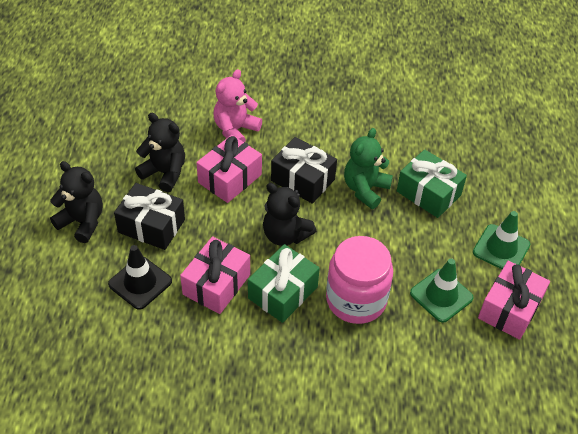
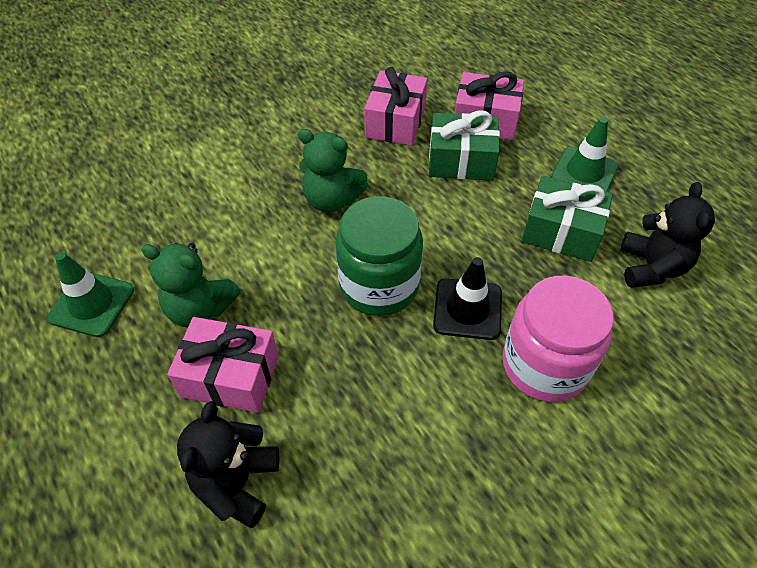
black gift: 2 -> 0
black teddy bear: 3 -> 2
green jar: 0 -> 1
green teddy bear: 1 -> 2
pink teddy bear: 1 -> 0

